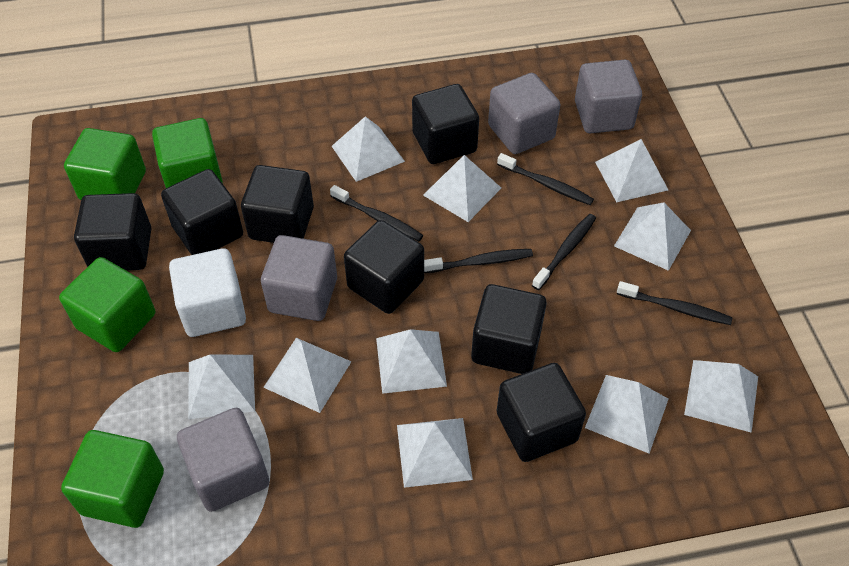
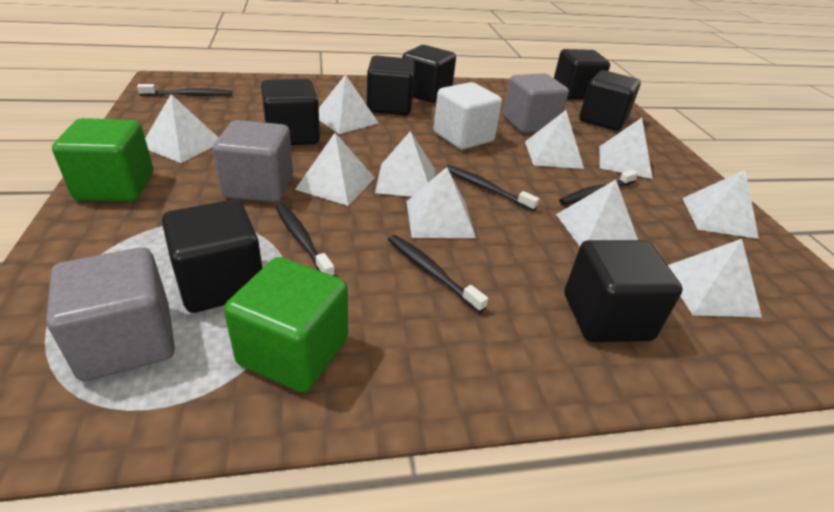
green cube: 4 -> 2
grey cube: 4 -> 3

